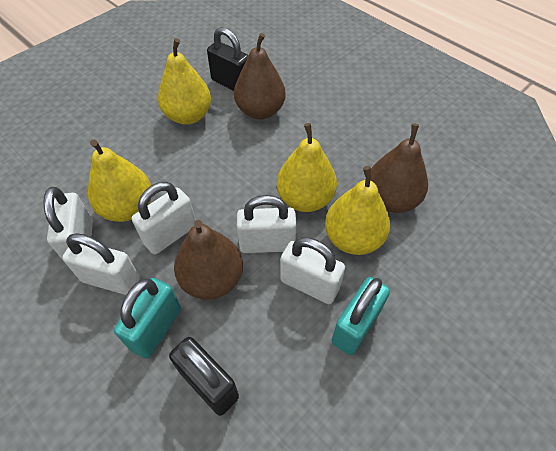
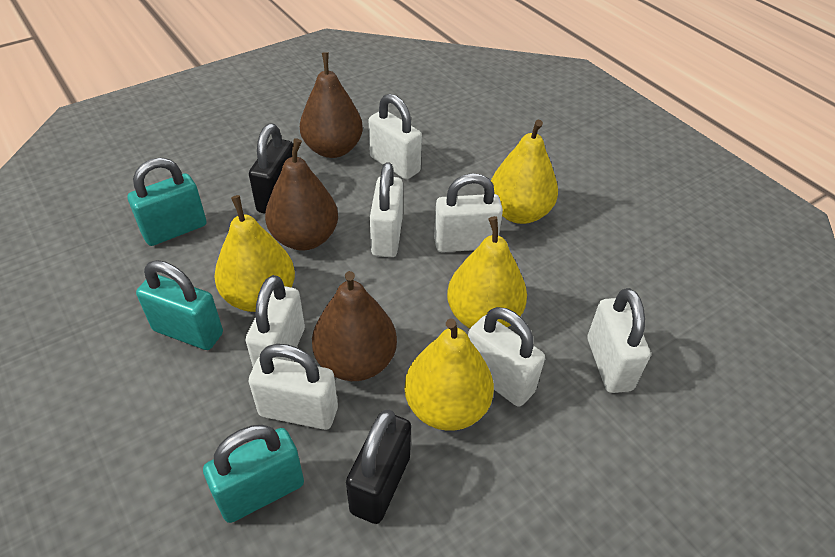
turquoise padlock: 2 -> 3
white padlock: 5 -> 7

